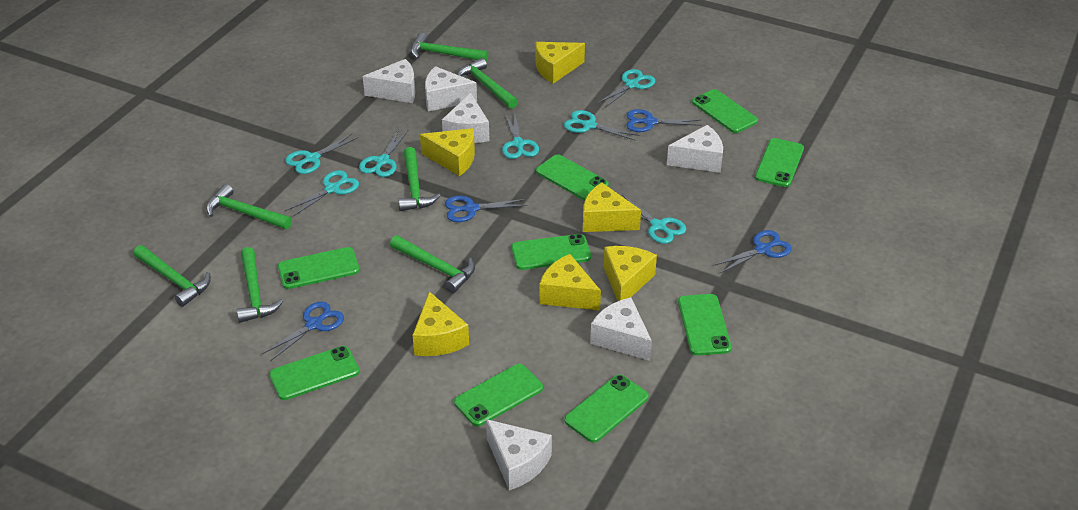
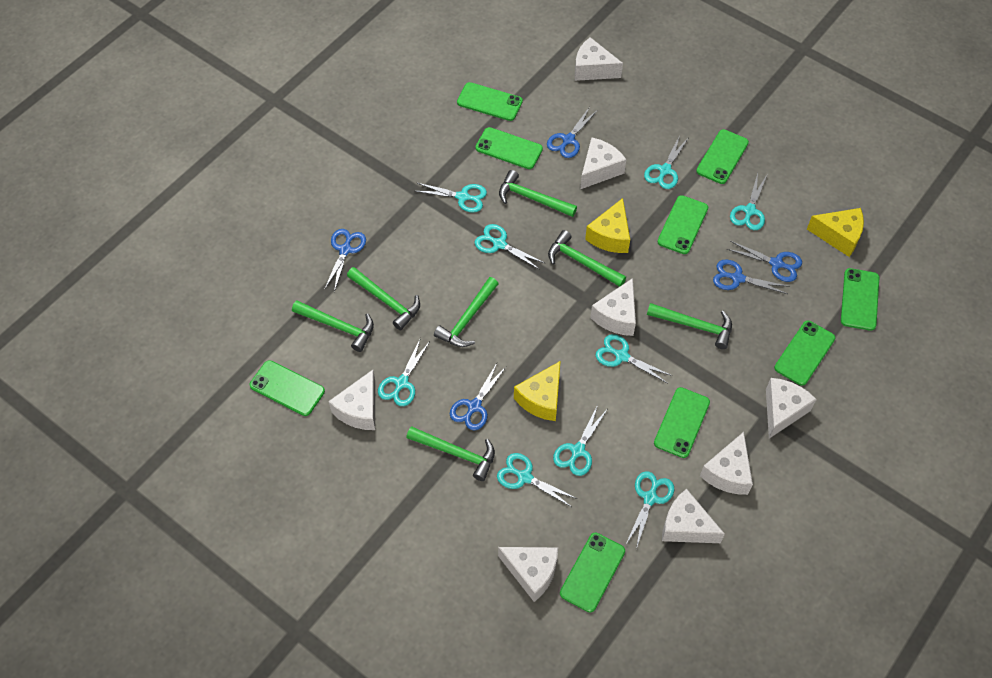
blue scissors: 4 -> 5
turquoise scissors: 7 -> 9
white cheese: 6 -> 8
yellow cheese: 6 -> 3

